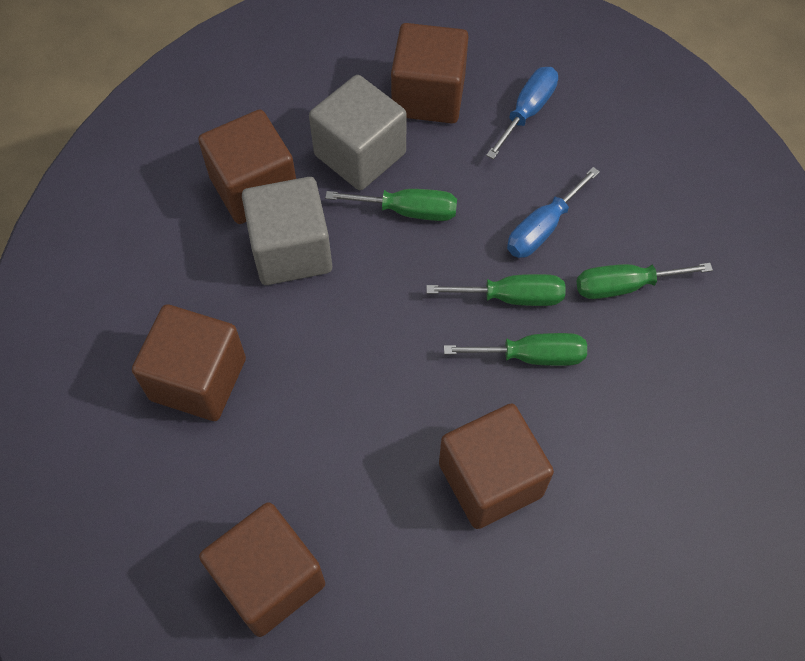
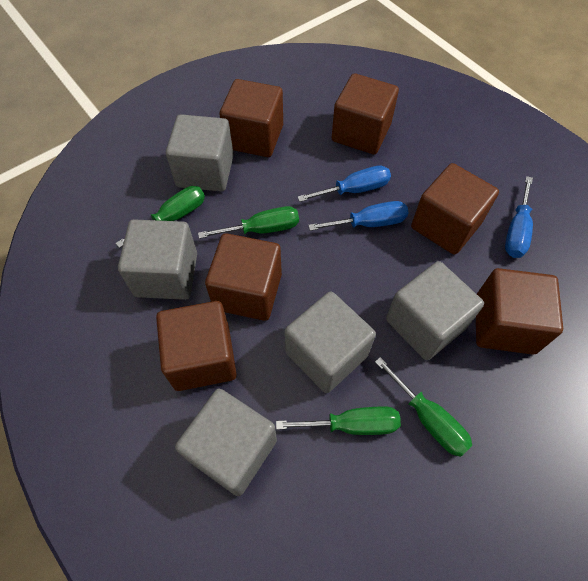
blue screwdriver: 2 -> 3
brown cube: 5 -> 6
grey cube: 2 -> 5

